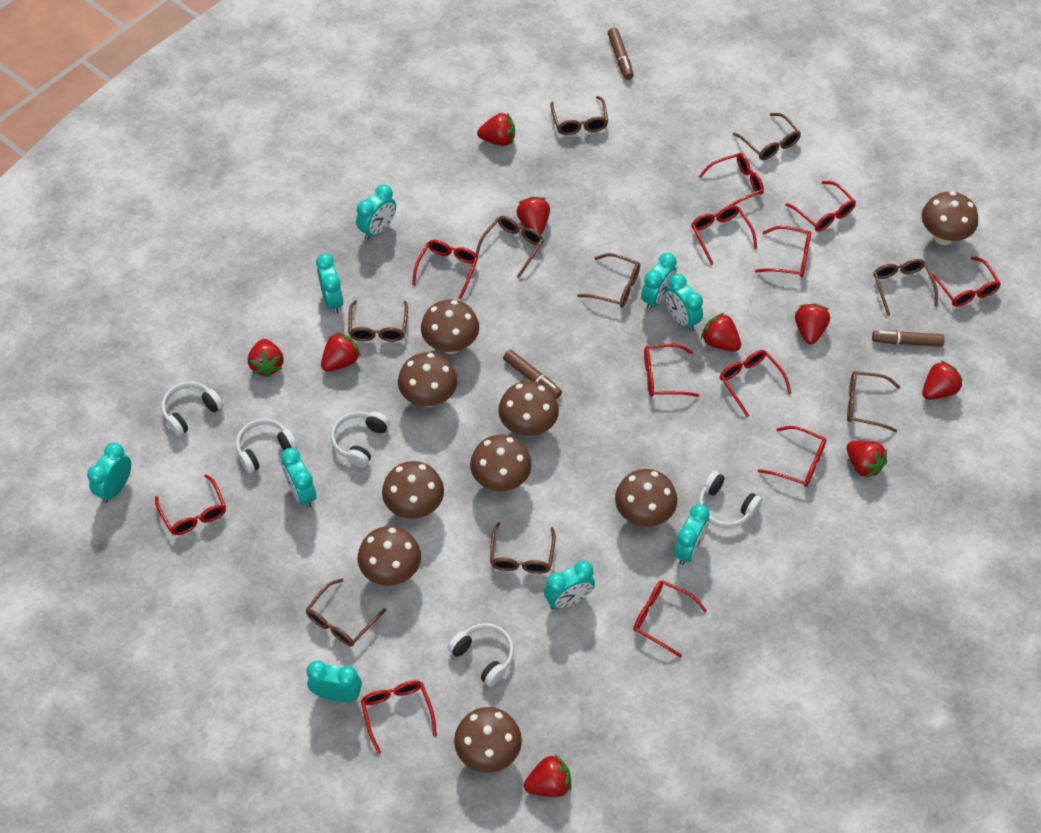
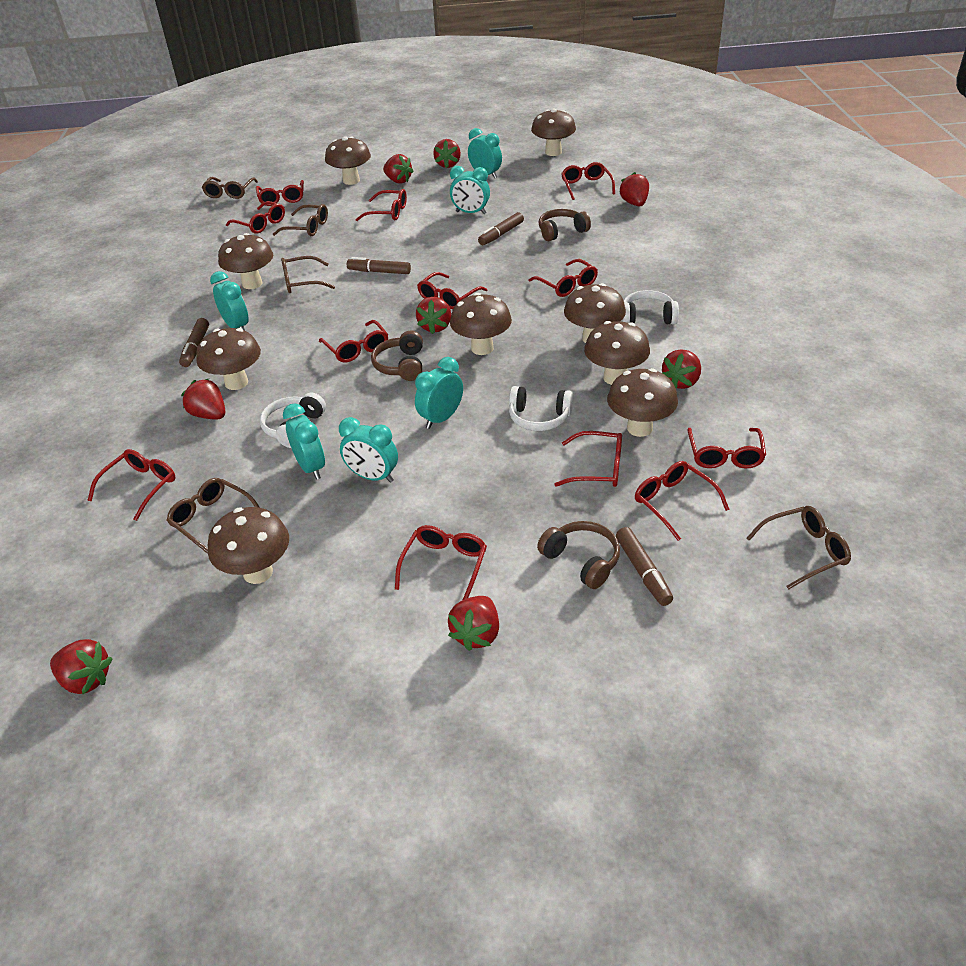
brown glasses: 9 -> 5
brown headphones: 0 -> 3
brown marker: 3 -> 4
red strawberry: 9 -> 8
turquoise clock: 9 -> 6
white headphones: 5 -> 3

